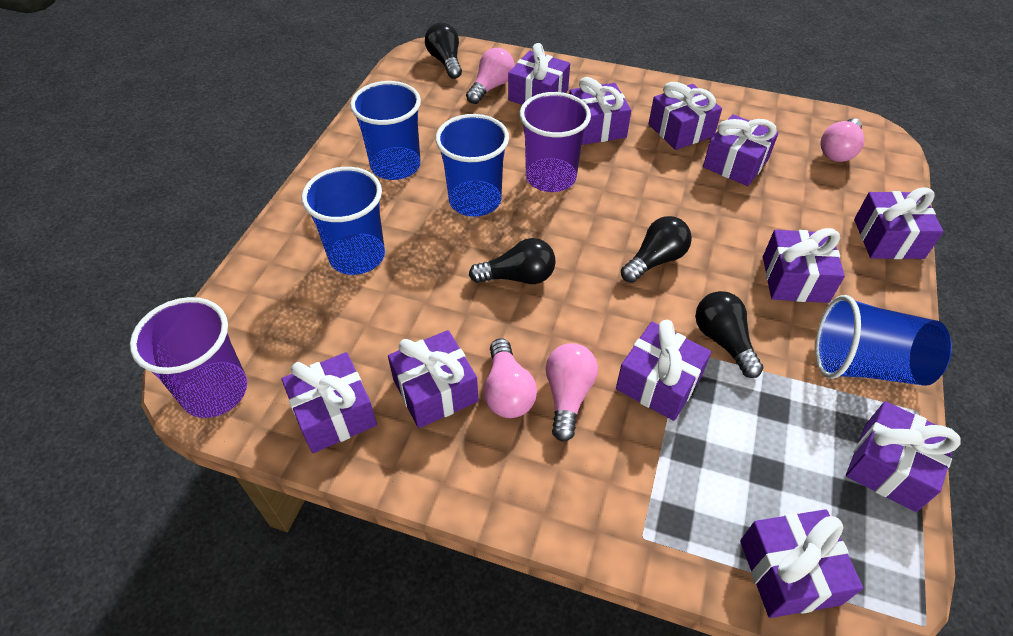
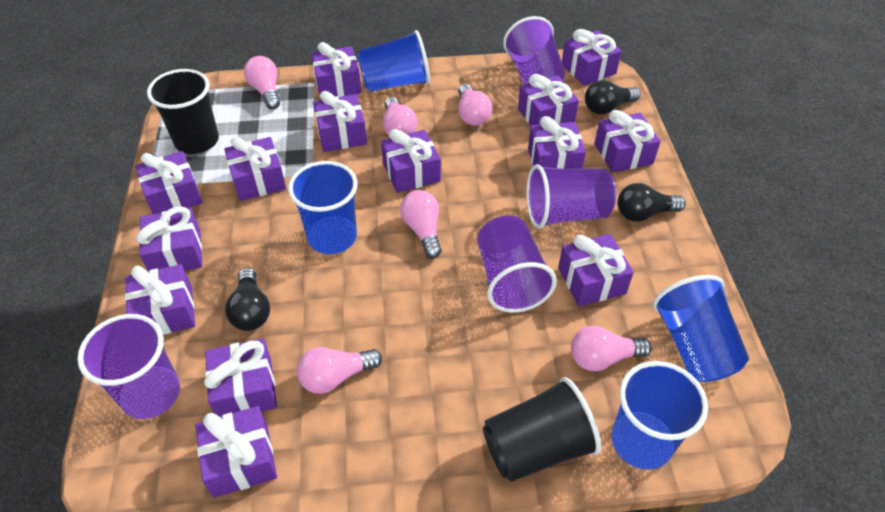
black cup: 0 -> 2
black light bulb: 4 -> 3
pink light bulb: 4 -> 6
purple cup: 2 -> 4
purple gift: 11 -> 14

